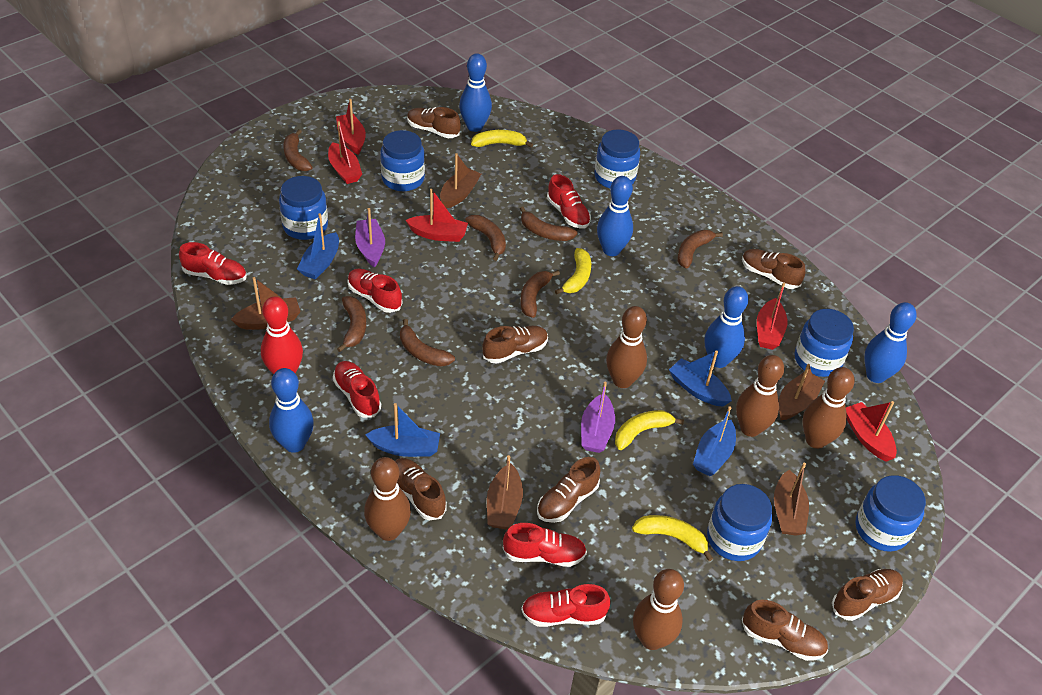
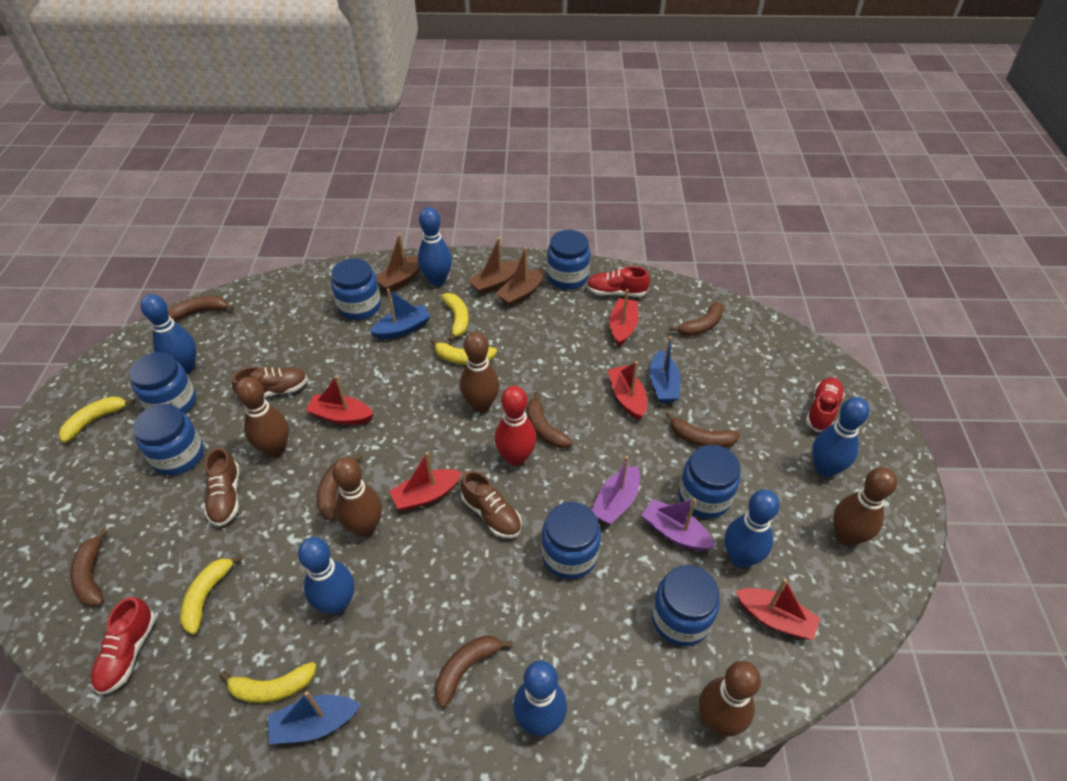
blue boat: 4 -> 3
blue bowling pin: 5 -> 6
blue jar: 6 -> 7
brown boat: 5 -> 3
brown shoe: 7 -> 3
red shoe: 6 -> 3
yellow banana: 4 -> 5

